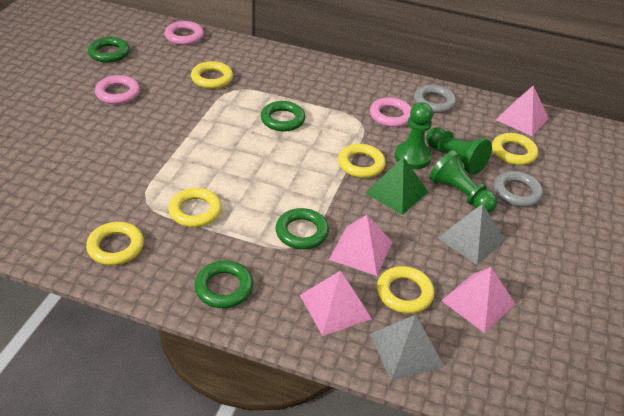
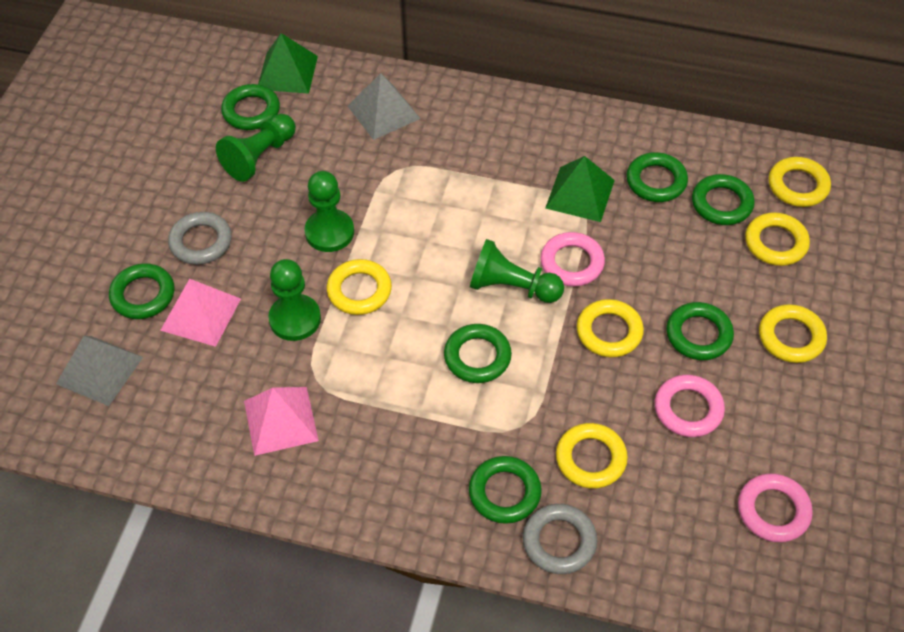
green pawn: 3 -> 4
green pyramid: 1 -> 2
green ring: 4 -> 7
pink pyramid: 4 -> 2

